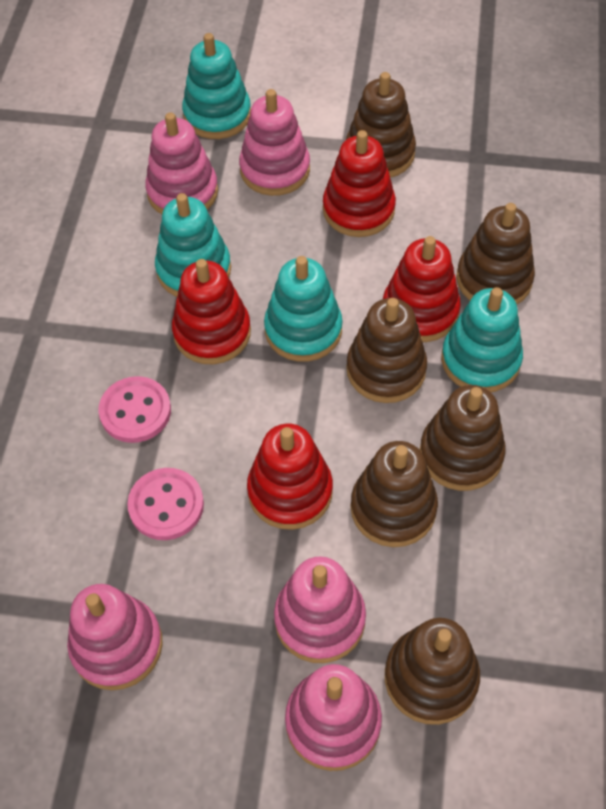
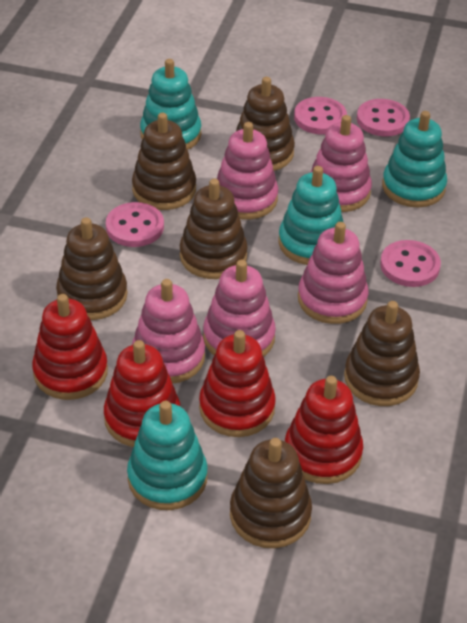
pink button: 2 -> 4

